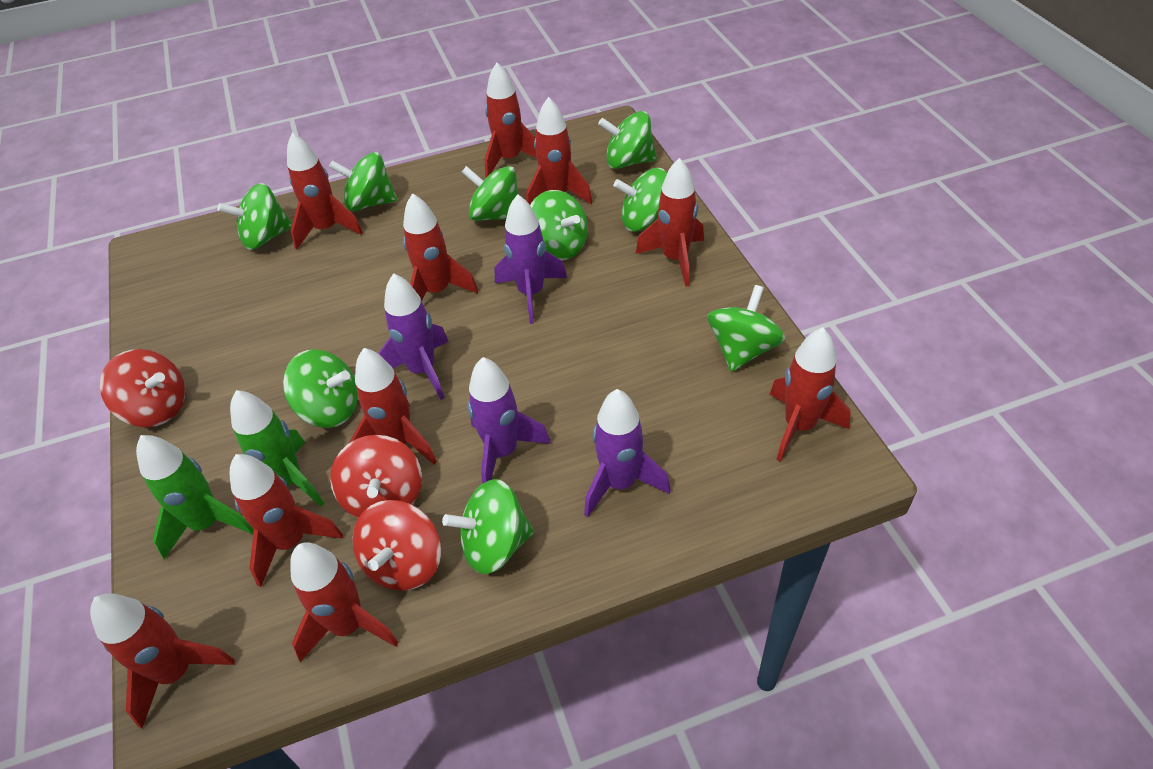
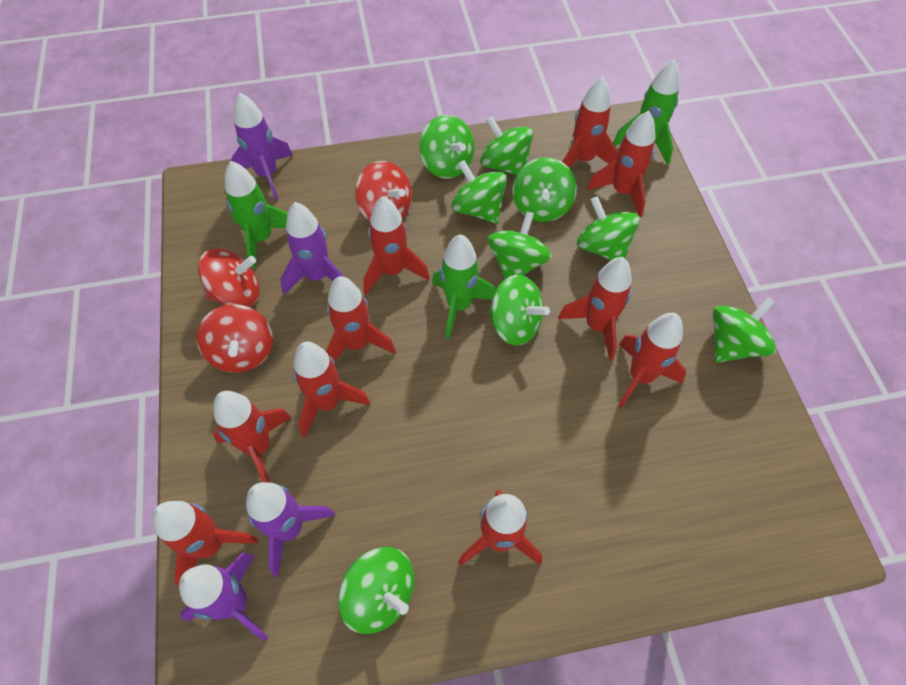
green rocket: 2 -> 3

